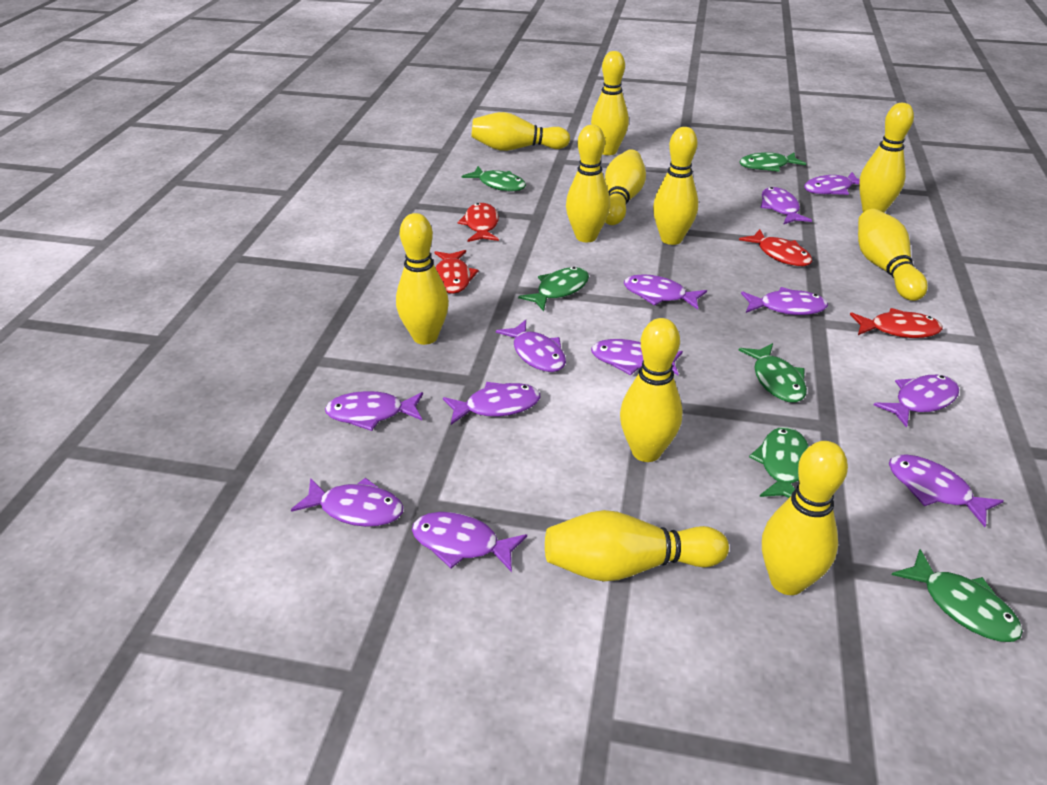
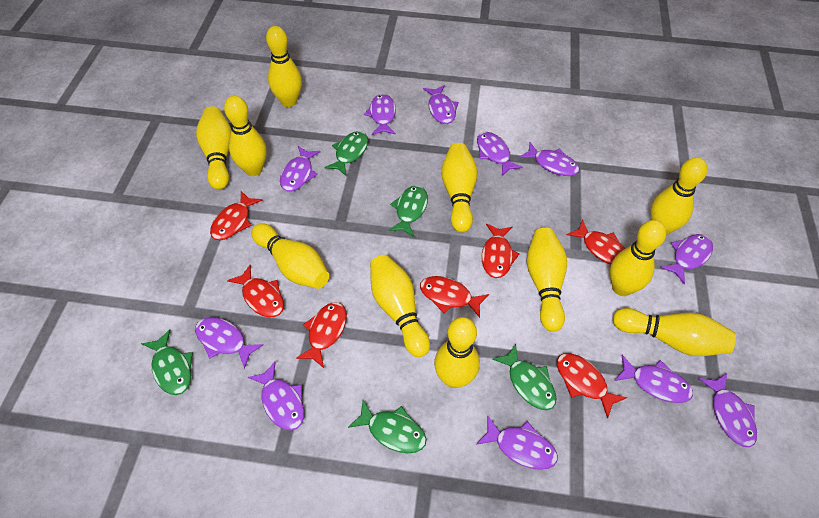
green fish: 6 -> 5
purple fish: 12 -> 11
red fish: 4 -> 7

